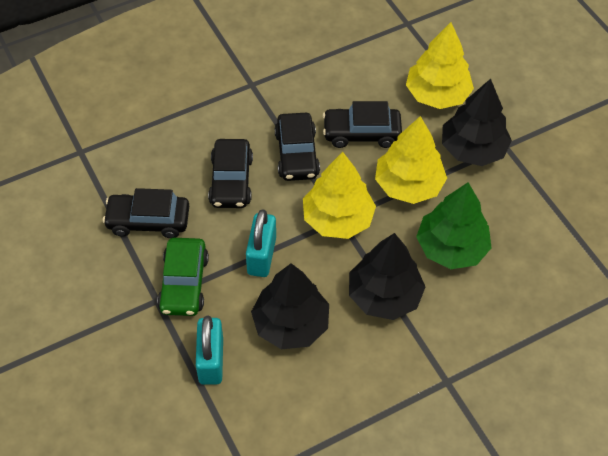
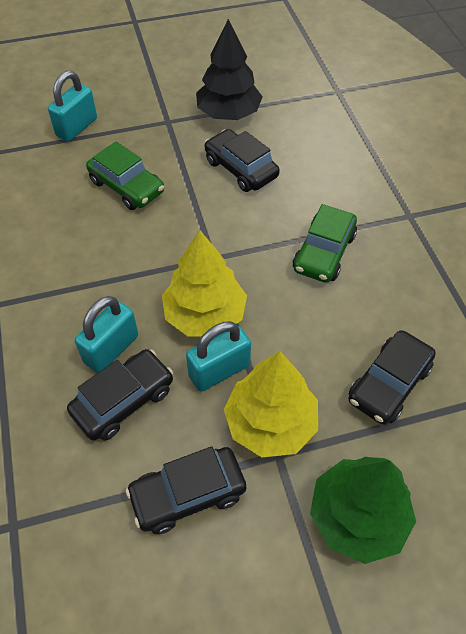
black tree: 3 -> 1
green car: 1 -> 2
turquoise padlock: 2 -> 3
yellow tree: 3 -> 2

